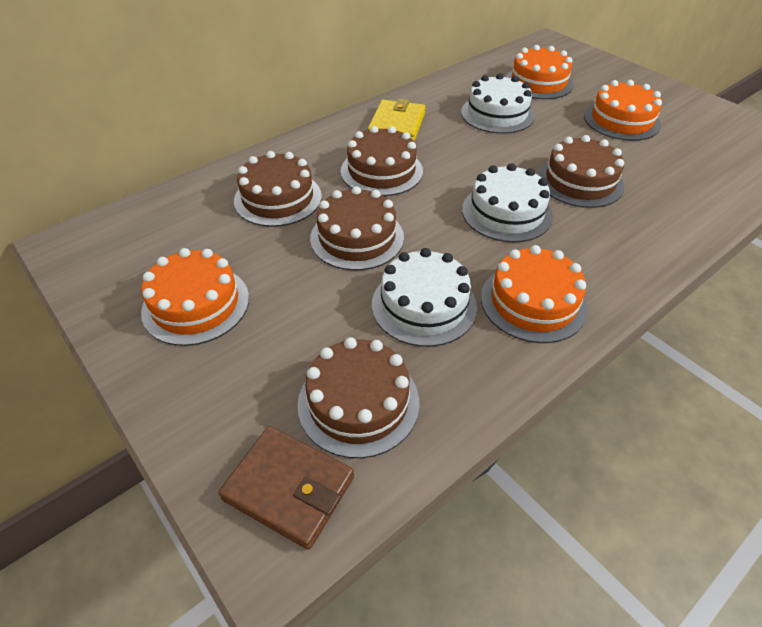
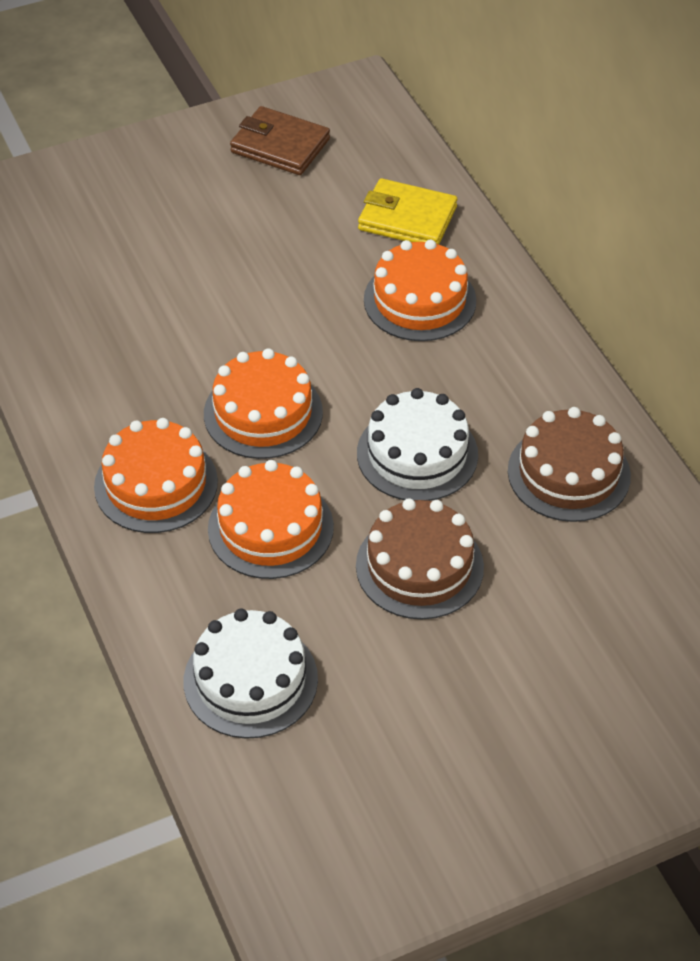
brown cake: 5 -> 2
white cake: 3 -> 2

